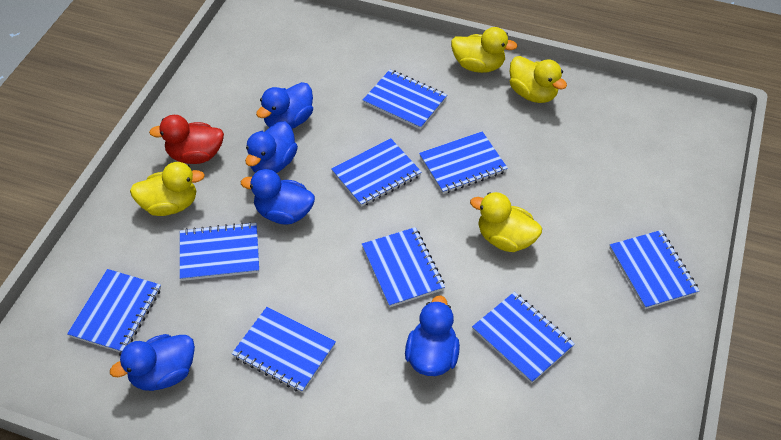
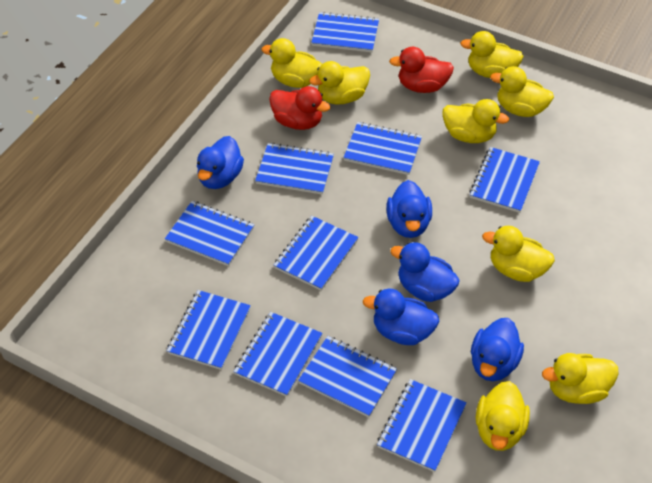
blue notebook: 9 -> 10
red duck: 1 -> 2
yellow duck: 4 -> 8

